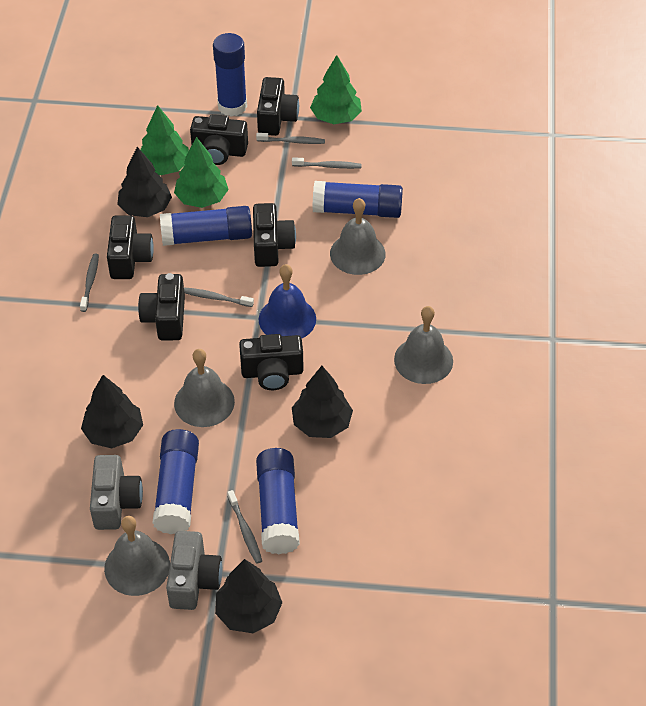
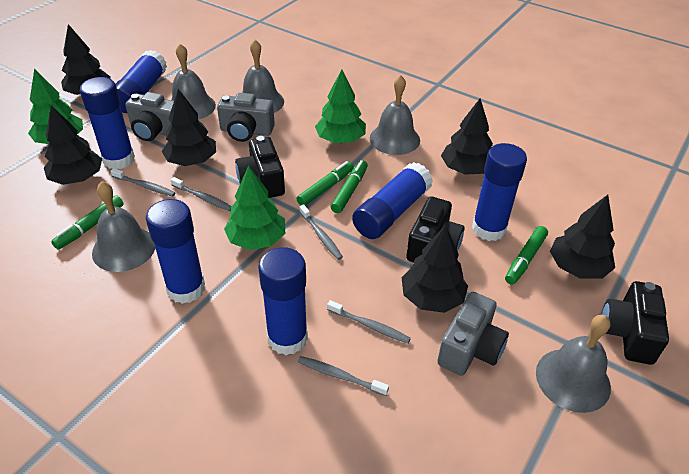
black camera: 6 -> 3
black tree: 4 -> 6
blue bell: 1 -> 0
blue glue stick: 5 -> 6
green marker: 0 -> 4
grey bell: 4 -> 5
grey camera: 2 -> 3

